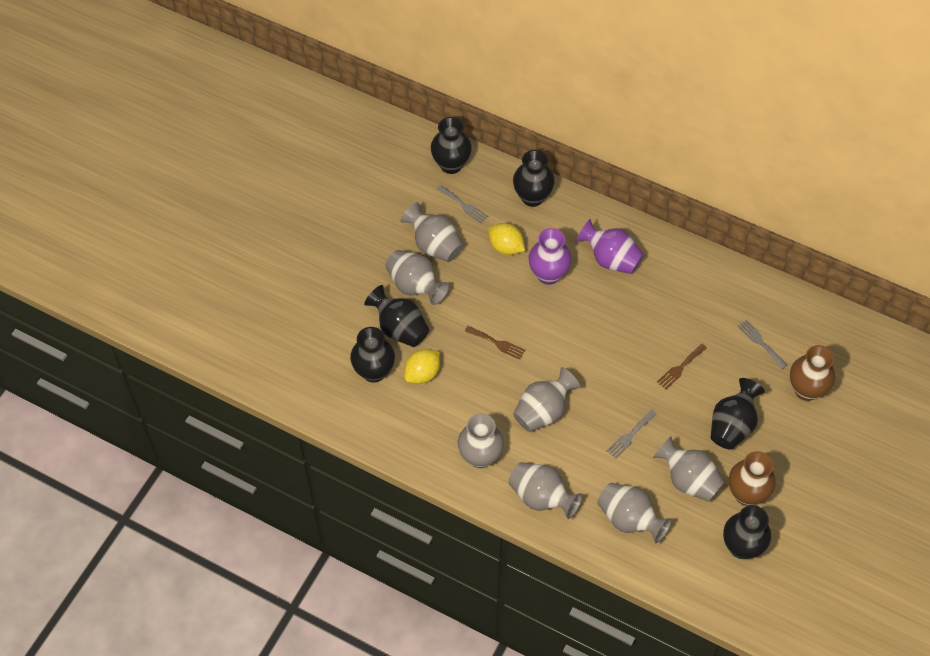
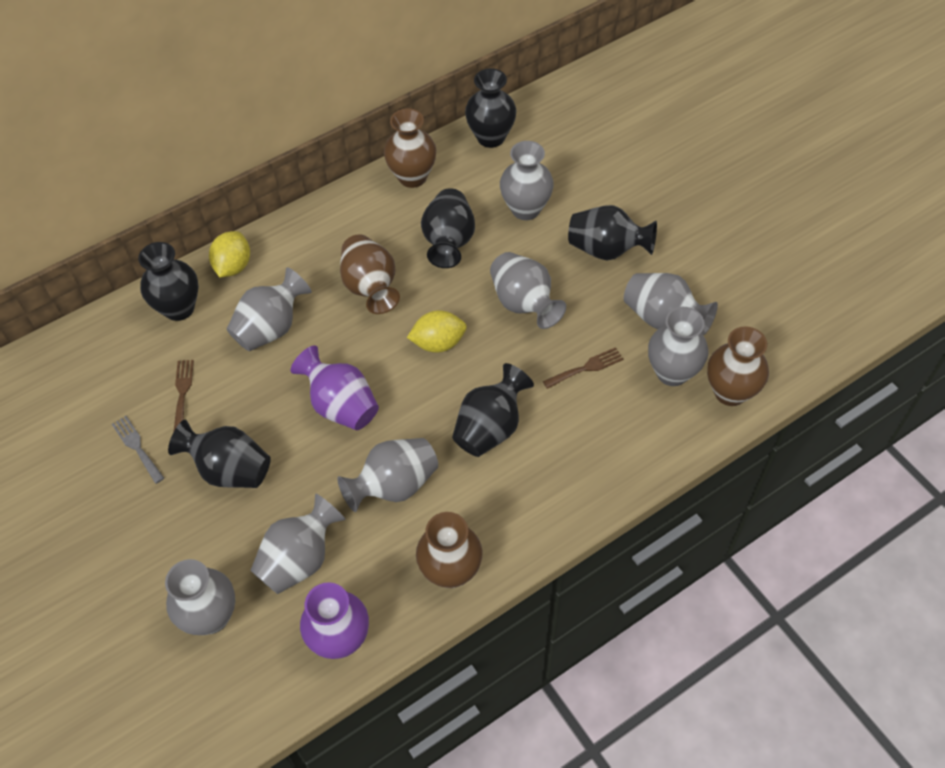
brown vase: 2 -> 4
grey fork: 3 -> 1
grey vase: 7 -> 8

